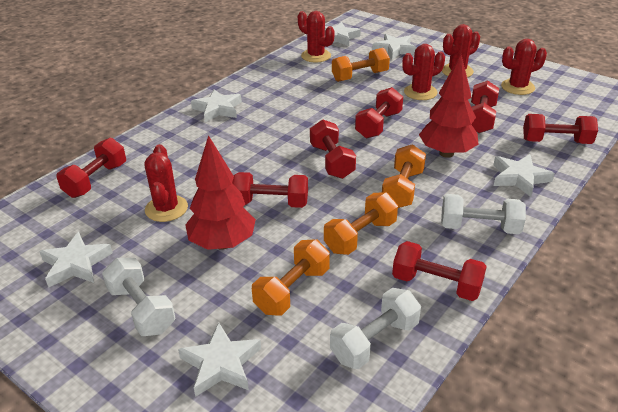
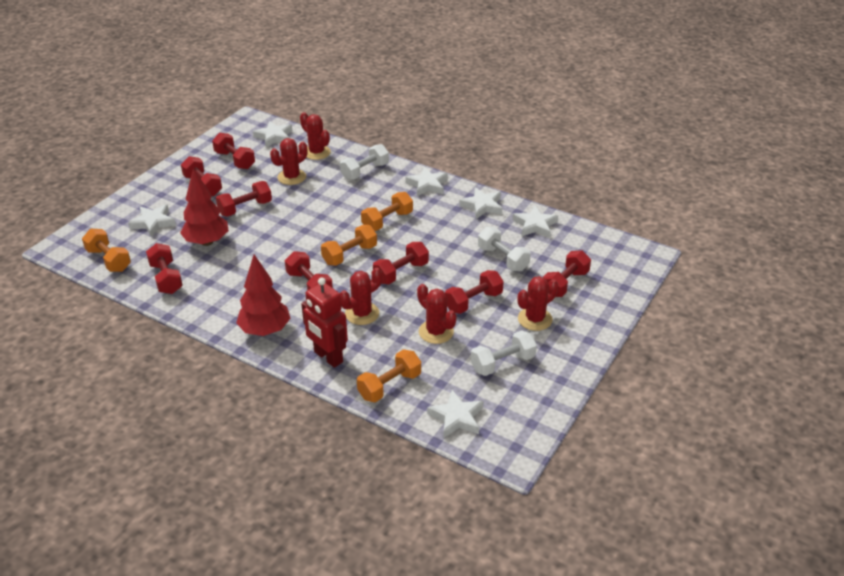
red dumbbell: 7 -> 8
red robot: 0 -> 1

